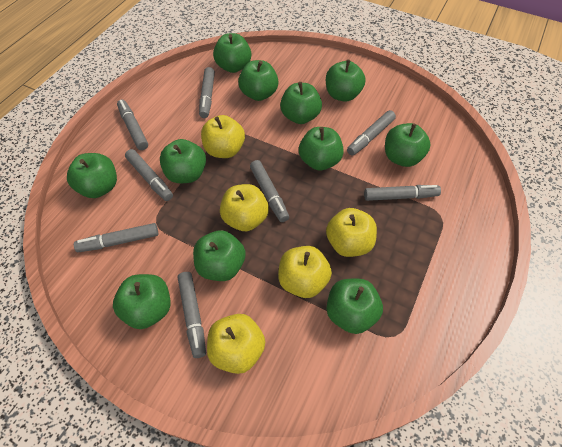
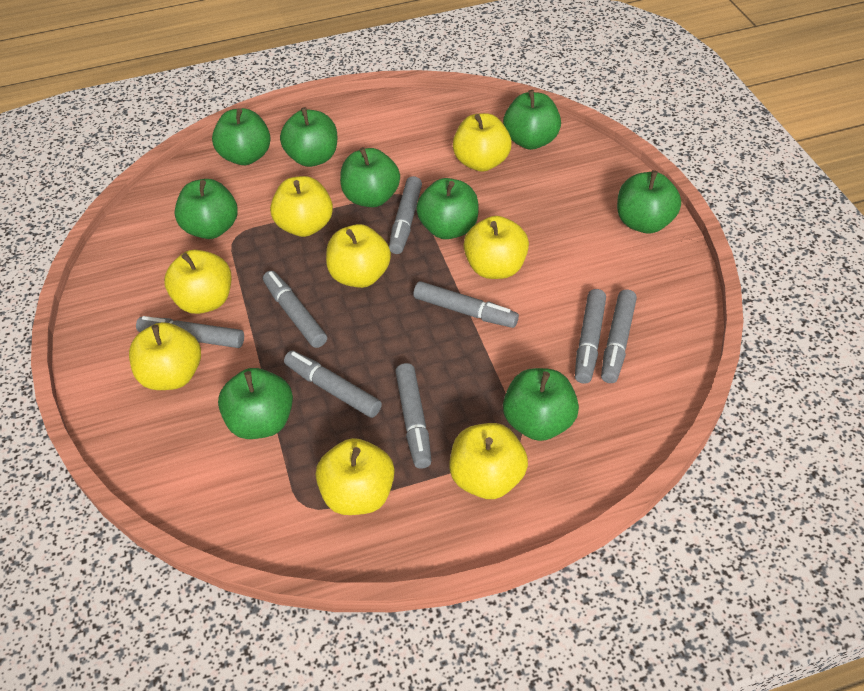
green apple: 11 -> 9
yellow apple: 5 -> 8

